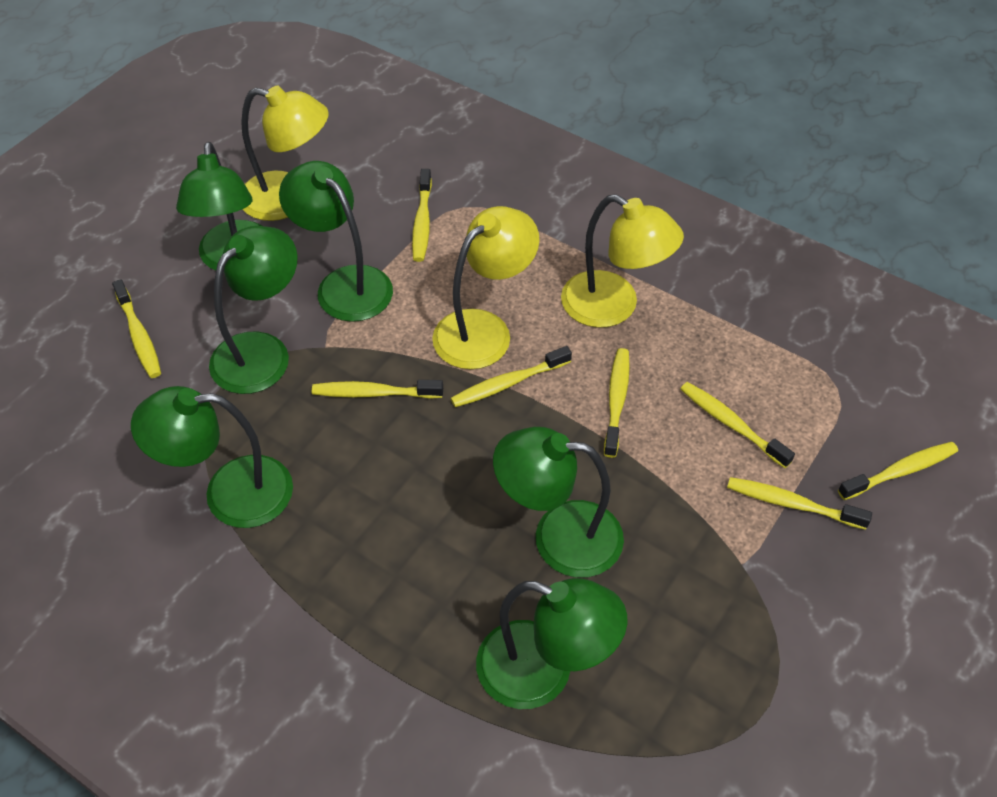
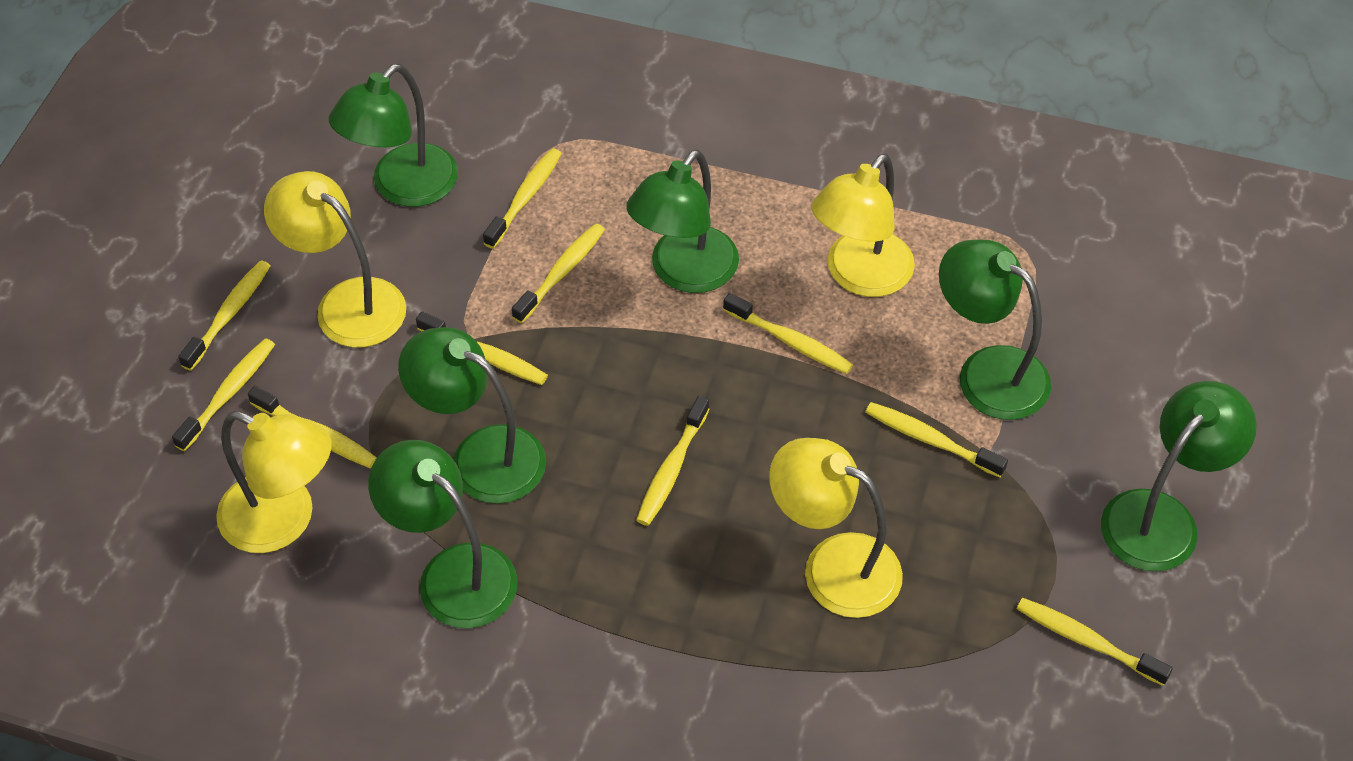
yellow lamp: 3 -> 4
yellow toothbrush: 8 -> 10

